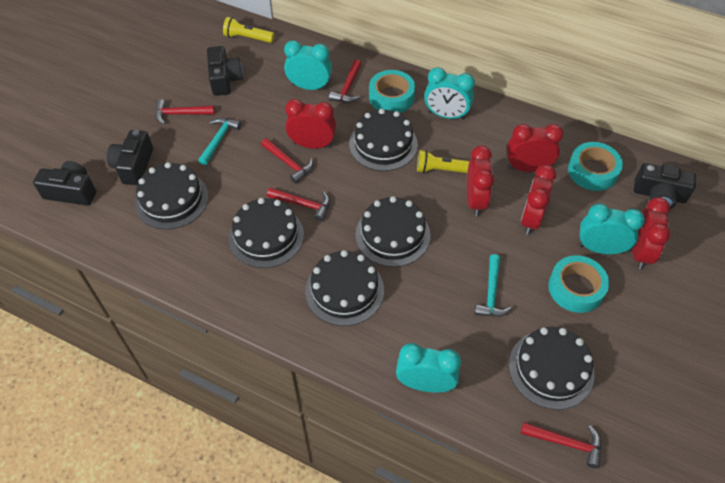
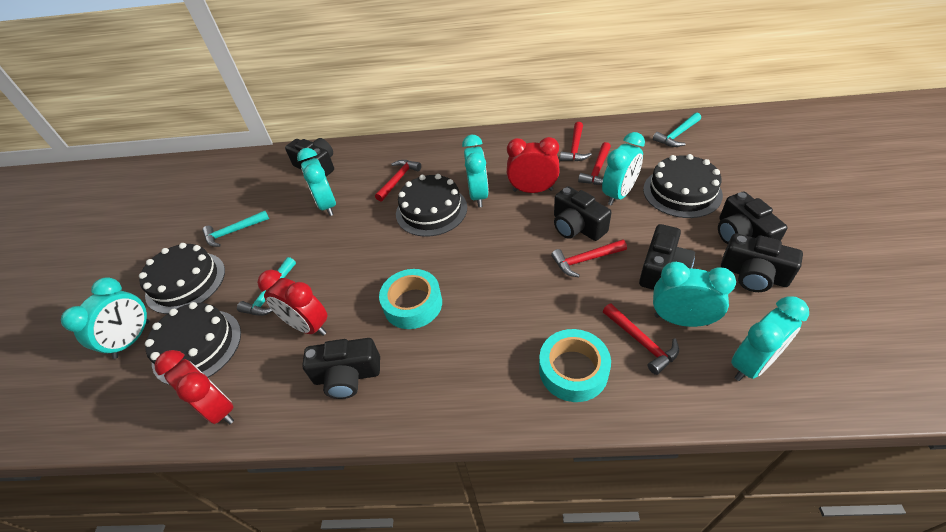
black cake: 6 -> 4
black camera: 4 -> 6
red clock: 5 -> 3
turquoise clock: 4 -> 6
turquoise hammer: 2 -> 3
turquoise tape: 3 -> 2
yellow flashlight: 2 -> 0

